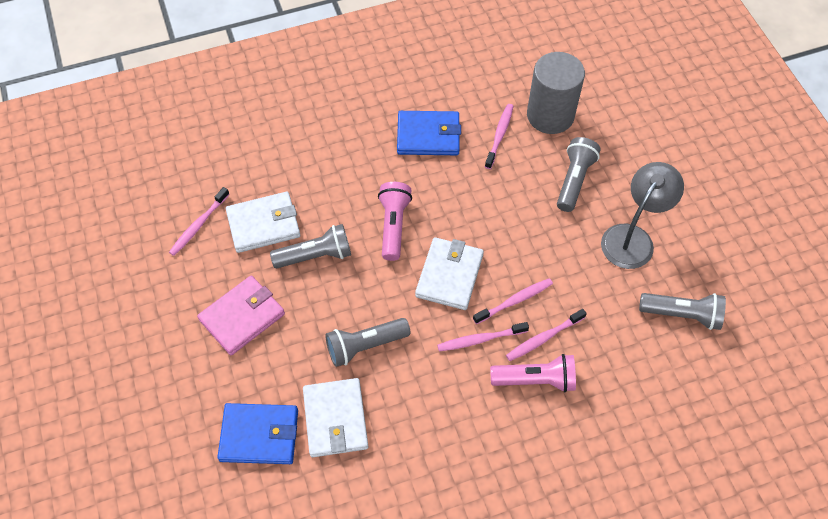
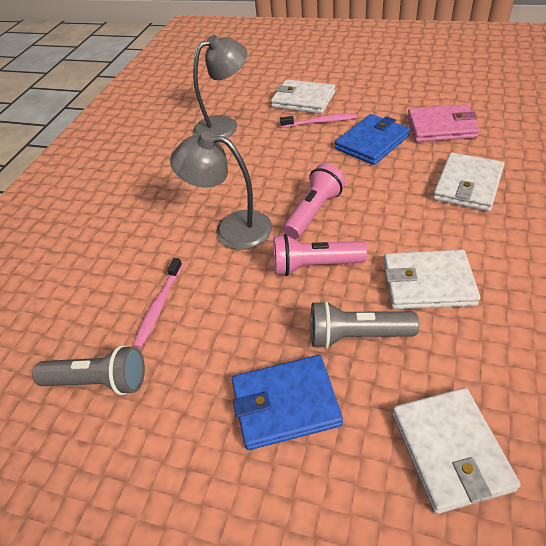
grey cylinder: 1 -> 0
grey flashlight: 4 -> 2
grey lamp: 1 -> 2
pink toothbrush: 5 -> 2
white wallet: 3 -> 4

